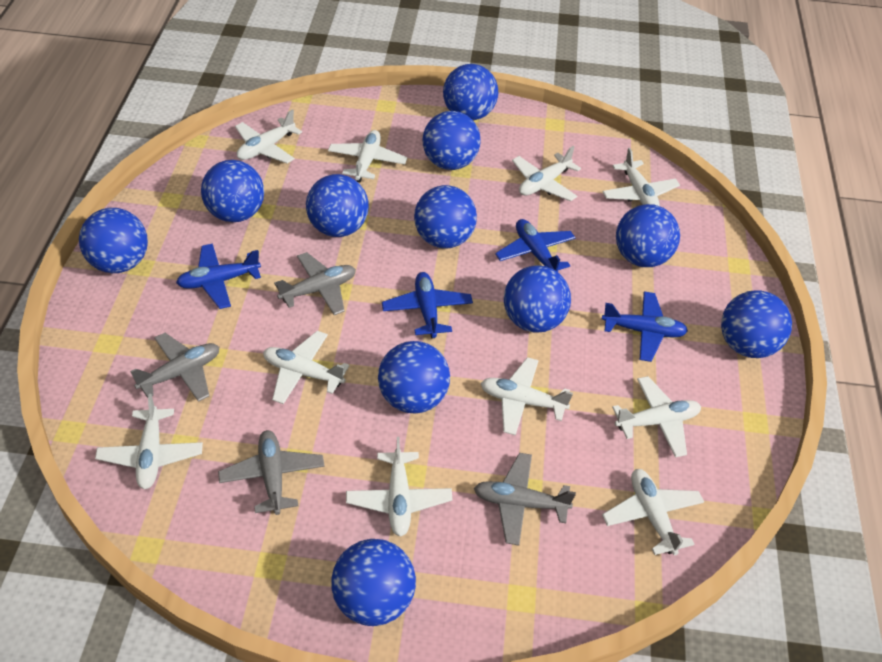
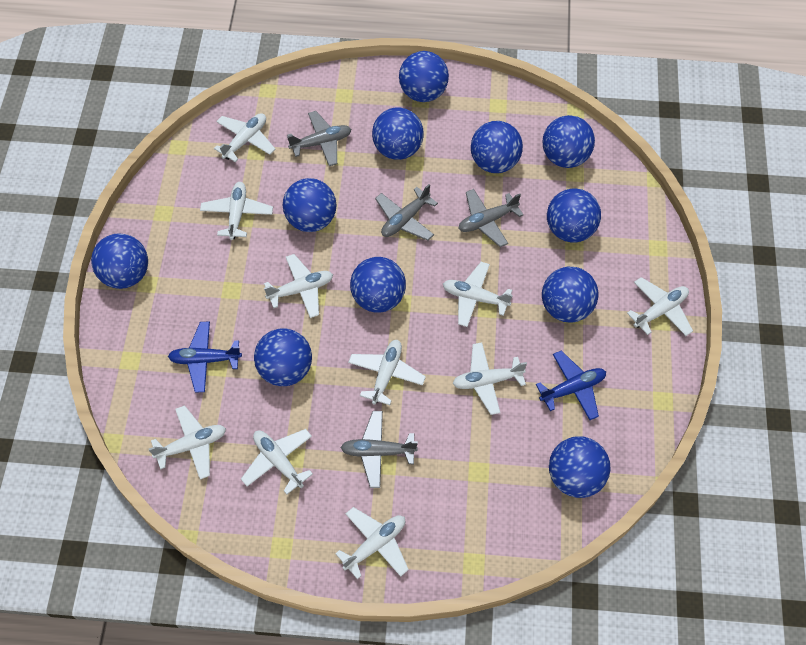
blue plane: 4 -> 2

